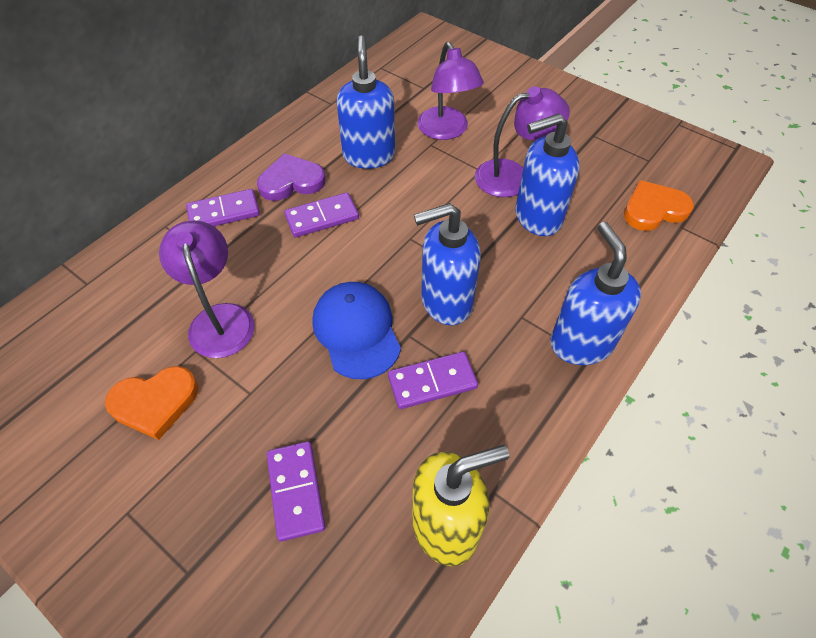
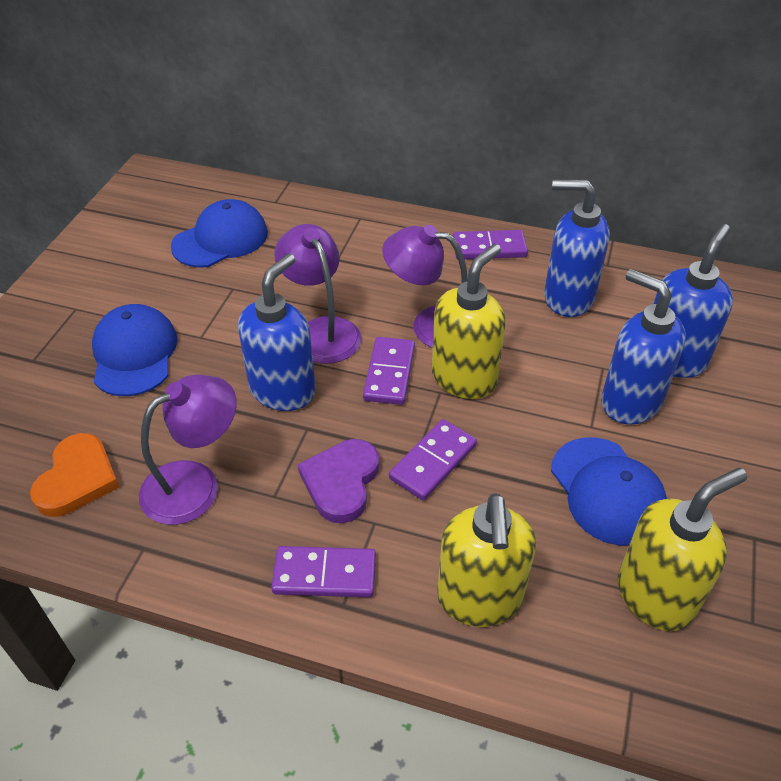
blue cap: 1 -> 3
orange heart: 2 -> 1
yellow soap dispenser: 1 -> 3

